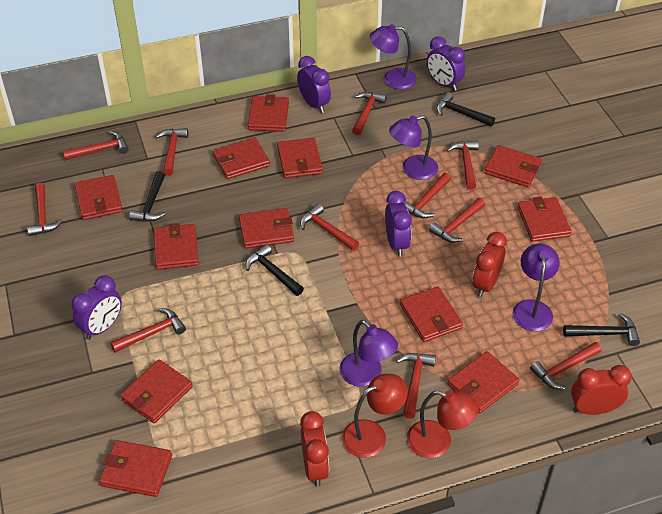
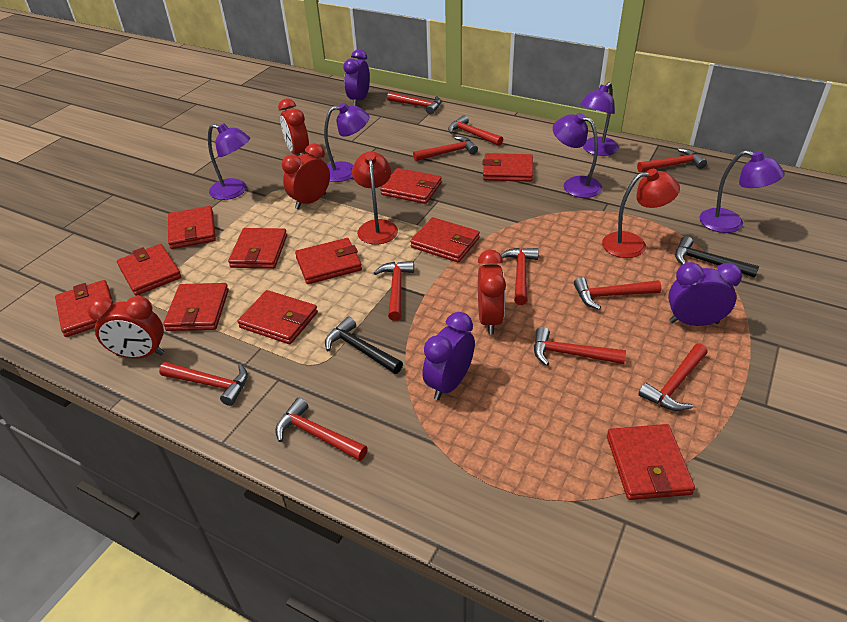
black hammer: 4 -> 2
purple clock: 4 -> 3
purple lamp: 4 -> 5
red clock: 3 -> 4
red wallet: 12 -> 11

